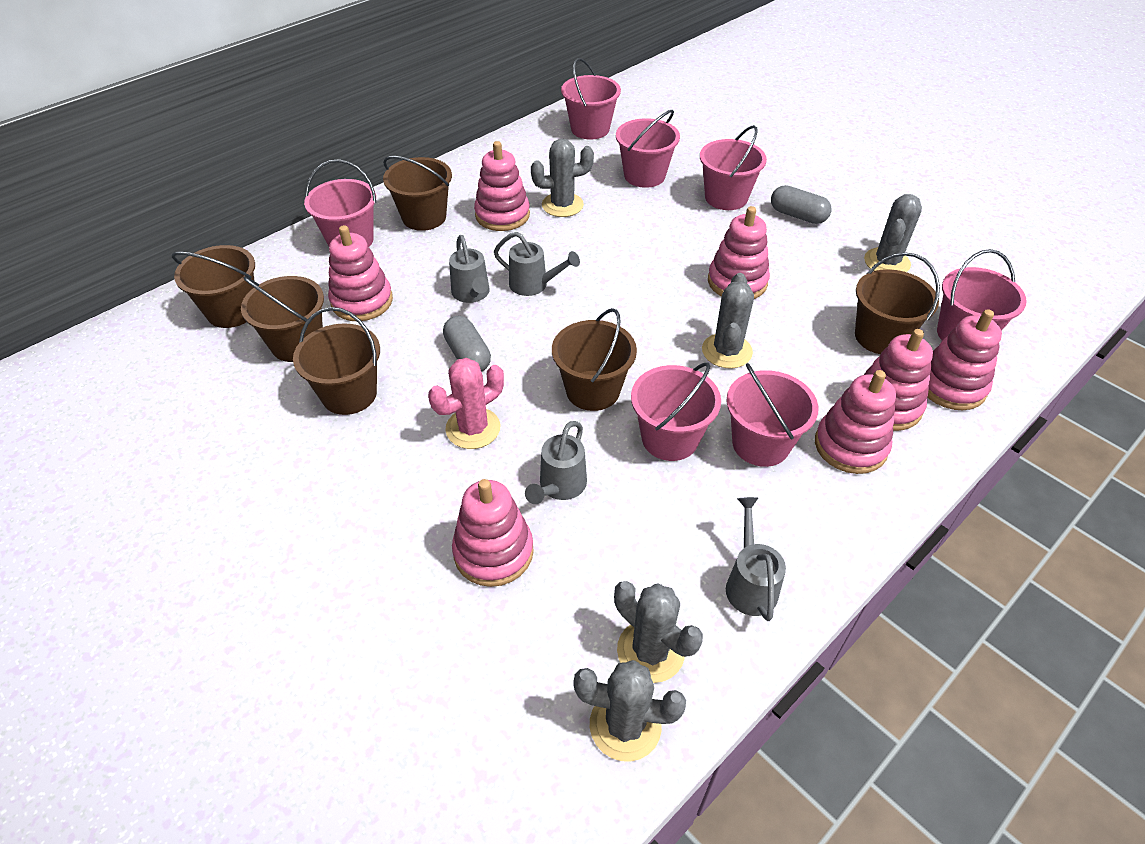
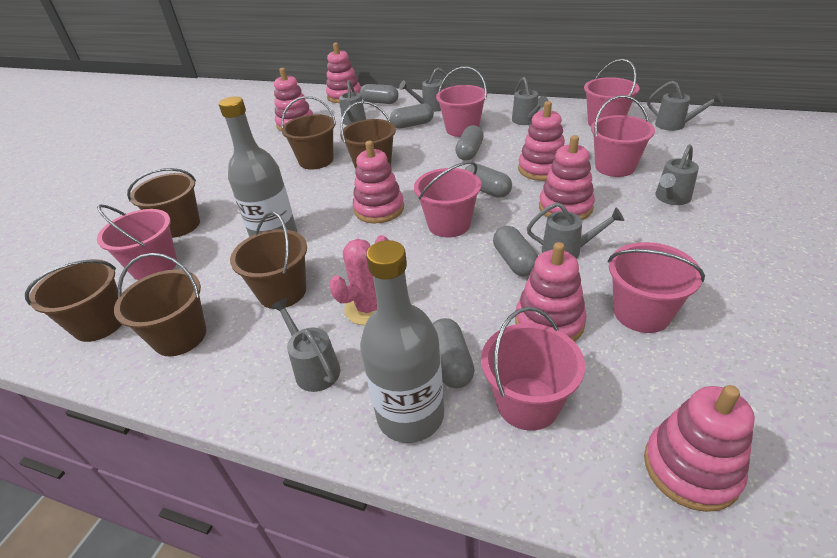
grey bottle: 0 -> 2
grey cactus: 5 -> 0
grey capsule: 2 -> 6
grey watering can: 4 -> 7

